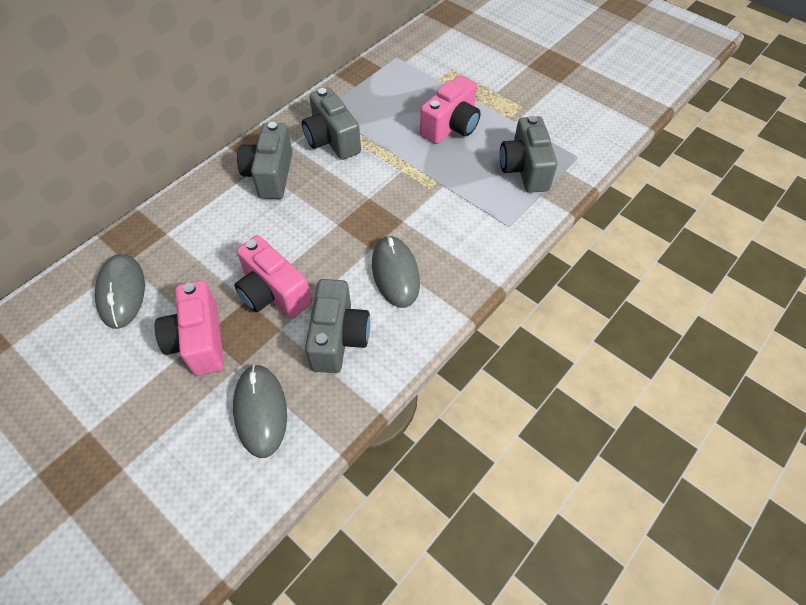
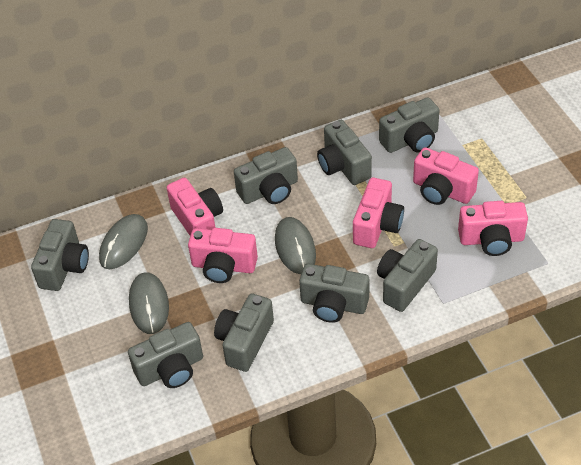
grey camera: 4 -> 8
pink camera: 3 -> 5

